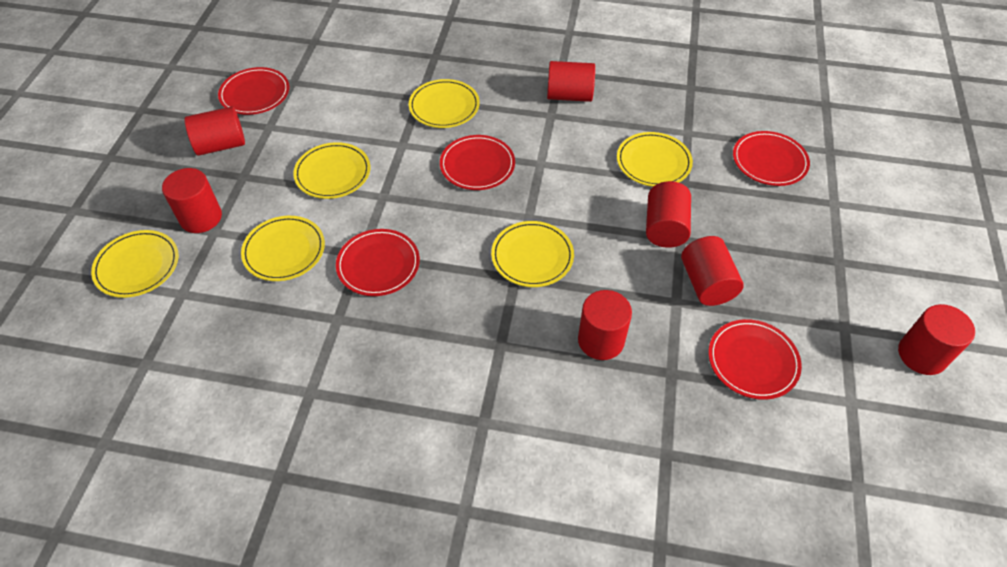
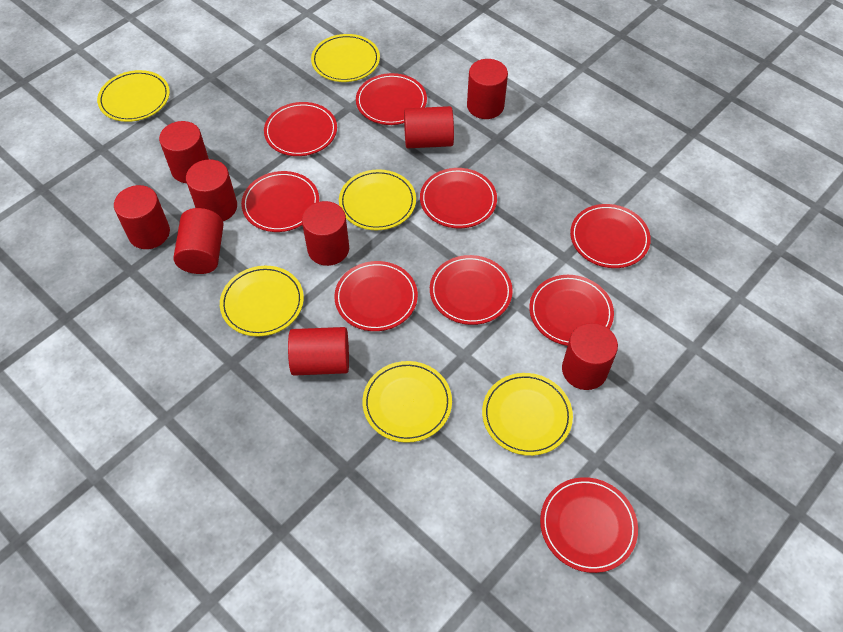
red cylinder: 7 -> 9
red plate: 5 -> 9

